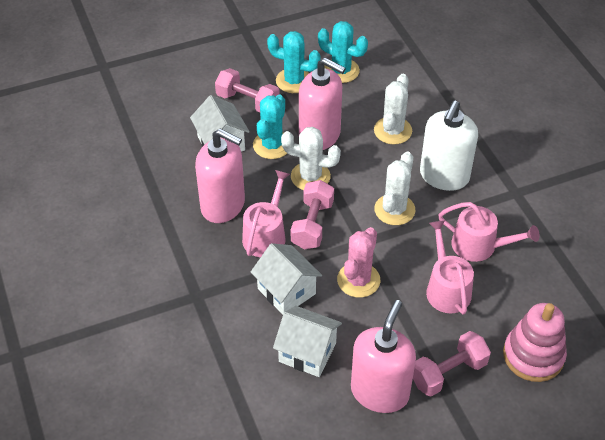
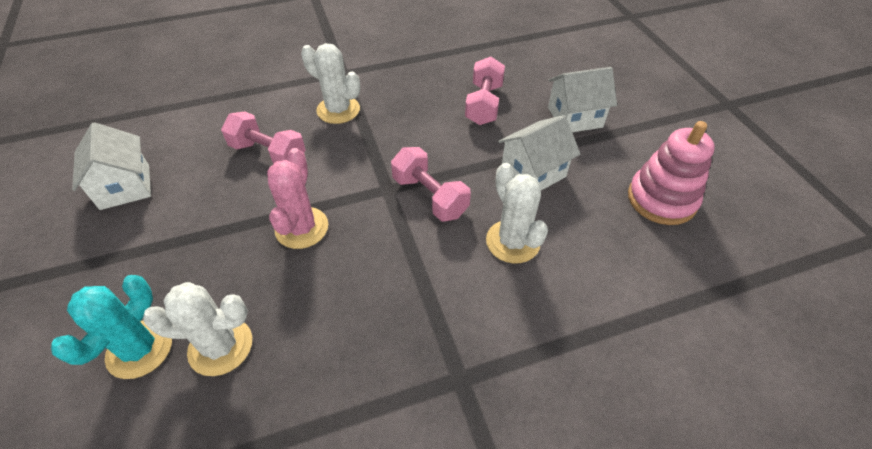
pink soap dispenser: 3 -> 0
pink watering can: 3 -> 0
turquoise cactus: 3 -> 1
white soap dispenser: 1 -> 0

